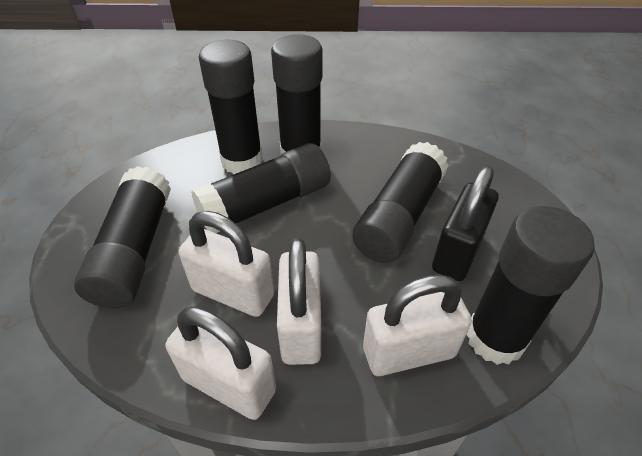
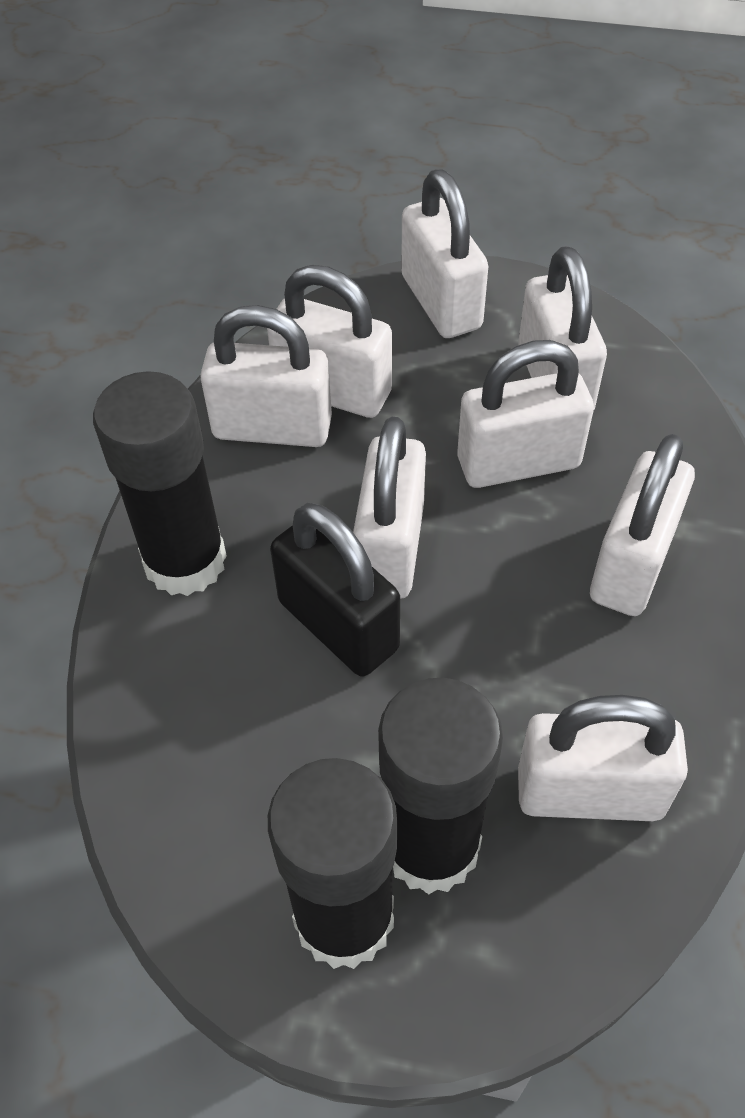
black glue stick: 6 -> 3
white padlock: 4 -> 8

